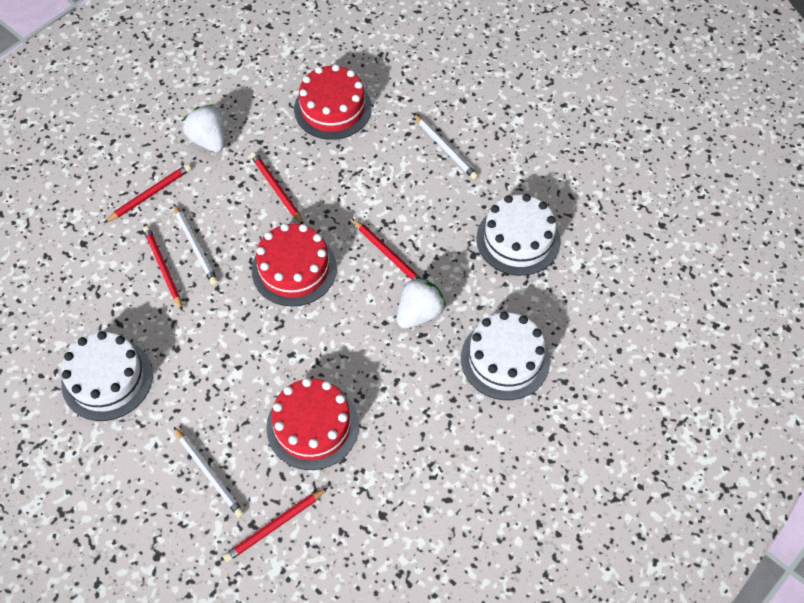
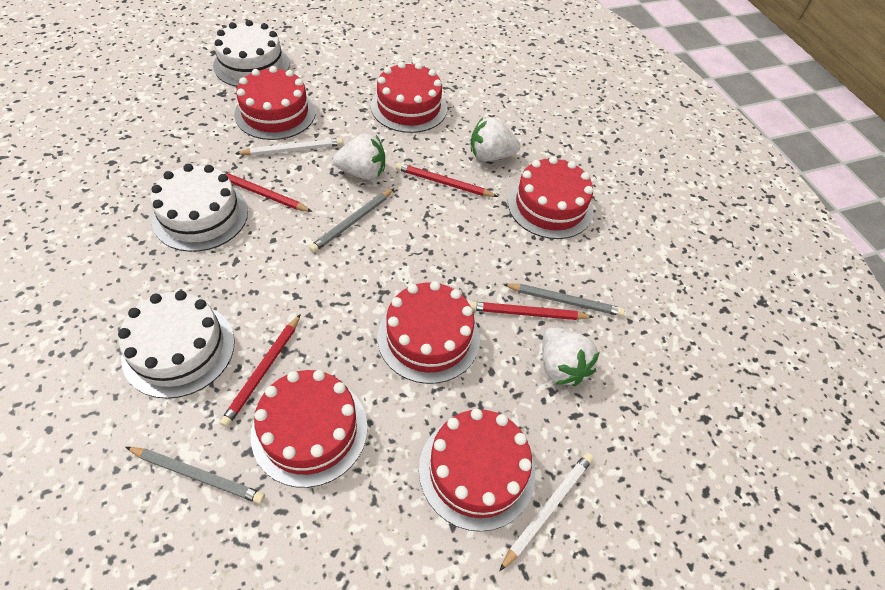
grey pencil: 0 -> 3
red cake: 3 -> 6
red pencil: 5 -> 4
white pencil: 3 -> 2
white strawberry: 2 -> 3

